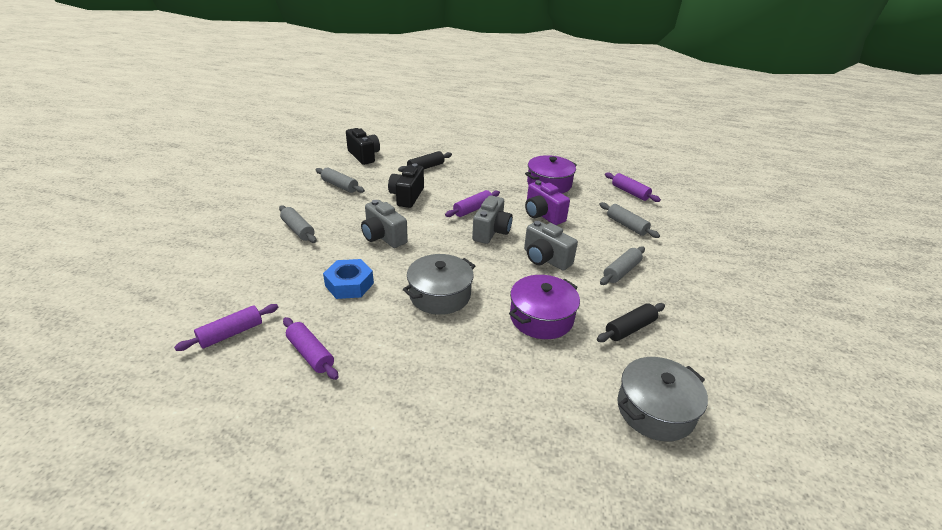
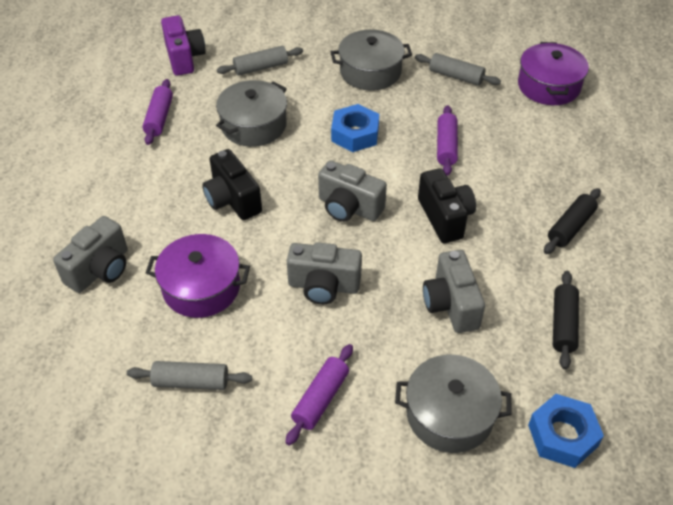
blue nut: 1 -> 2
grey camera: 3 -> 4
grey pot: 2 -> 3
grey rolling pin: 4 -> 3
purple rolling pin: 4 -> 3

